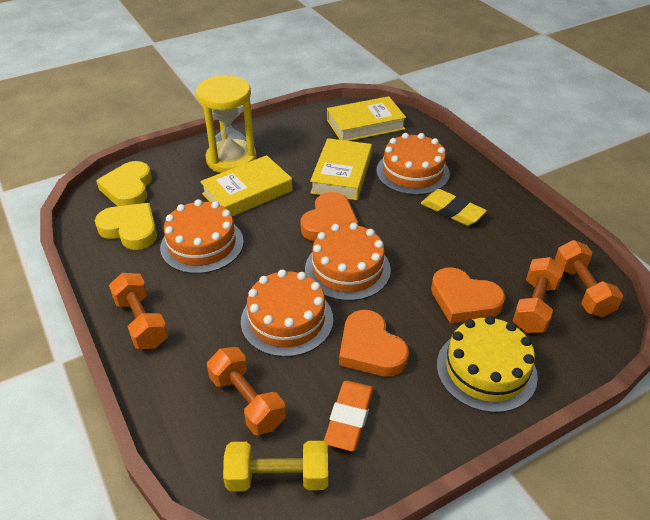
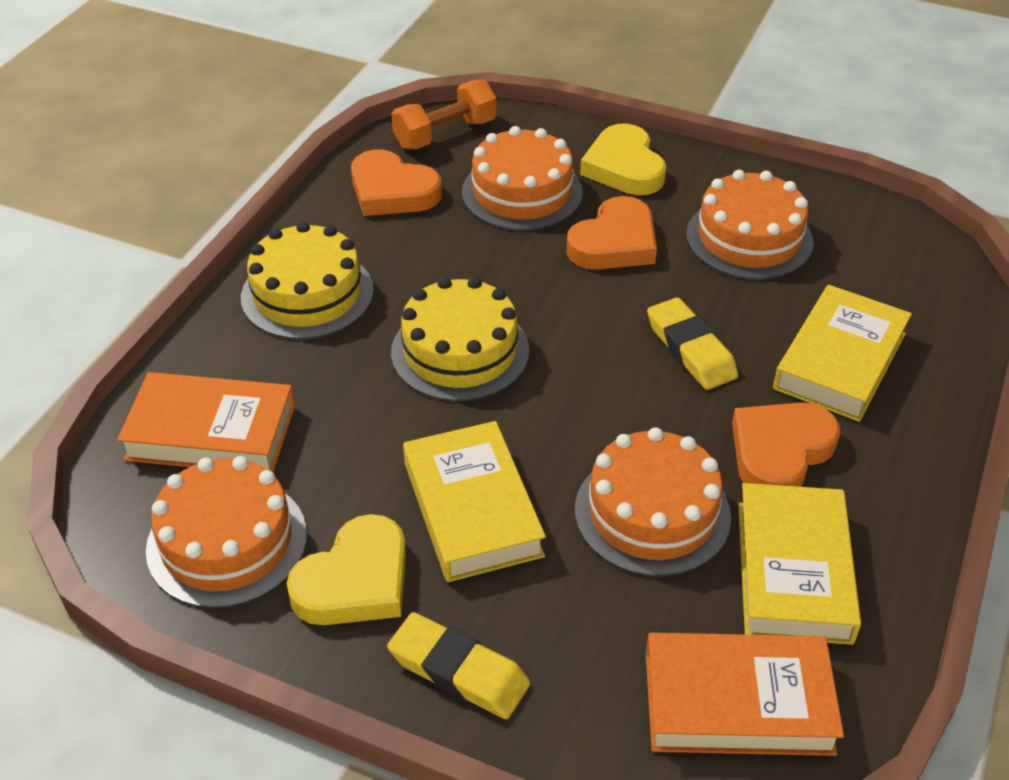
orange book: 0 -> 2
orange dumbbell: 4 -> 1
orange eraser: 1 -> 0
yellow cake: 1 -> 2
yellow dumbbell: 1 -> 0
yellow eraser: 1 -> 2
yellow hourglass: 1 -> 0

